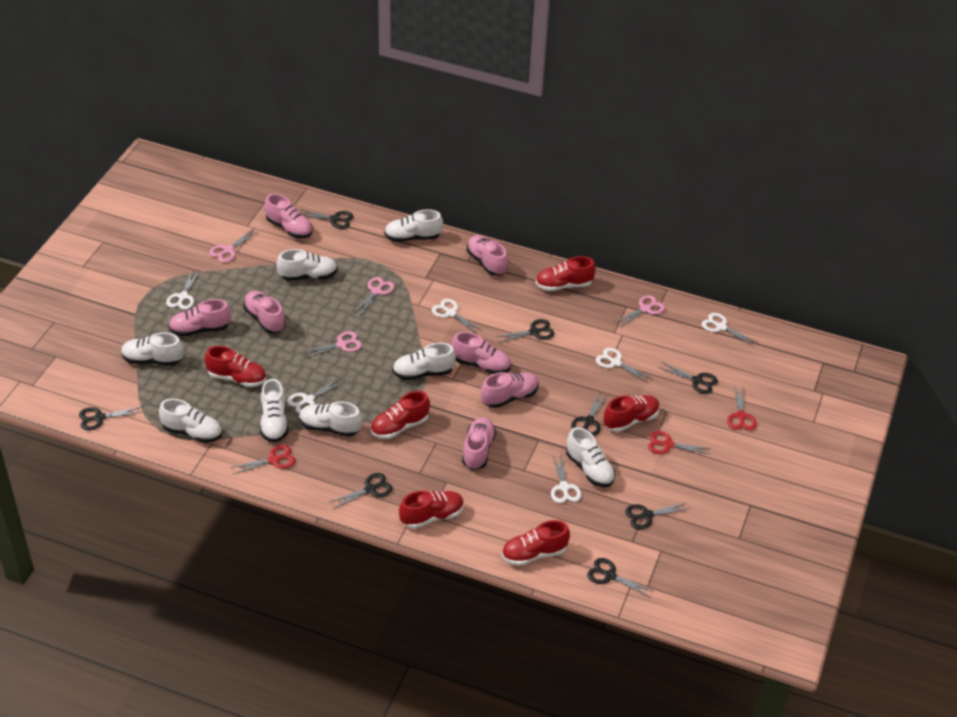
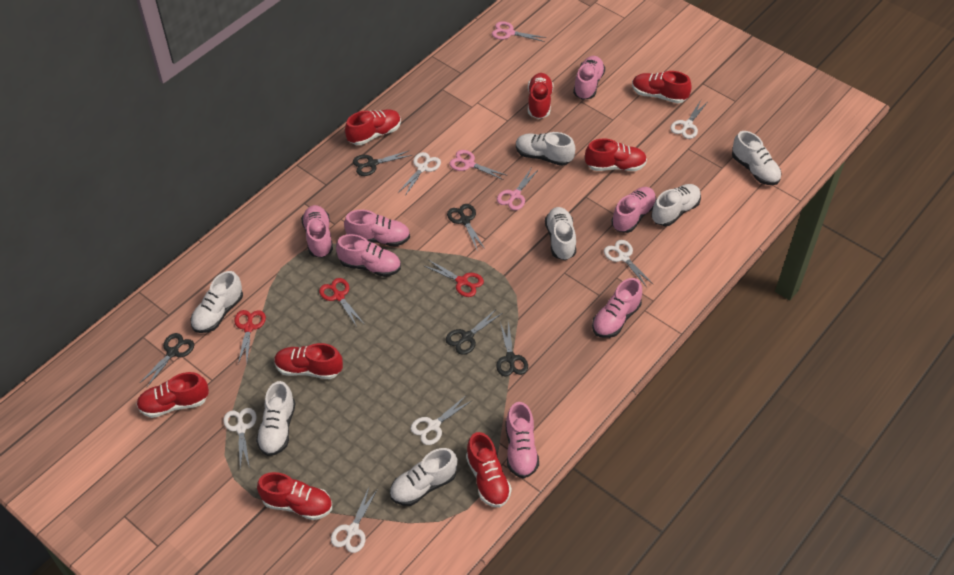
black scissors: 8 -> 5
pink scissors: 4 -> 3
red shoe: 6 -> 8
white shoe: 8 -> 7

